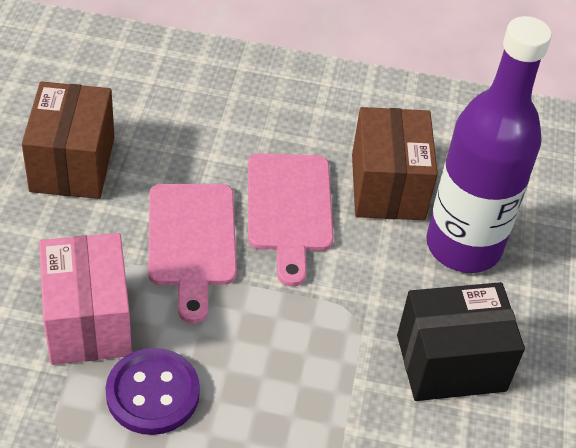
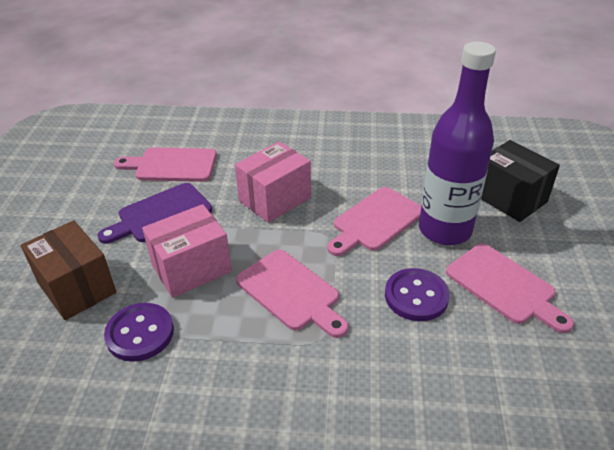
brown box: 2 -> 1
pink box: 1 -> 2
pink cutting board: 2 -> 4
purple button: 1 -> 2
purple cutting board: 0 -> 1

